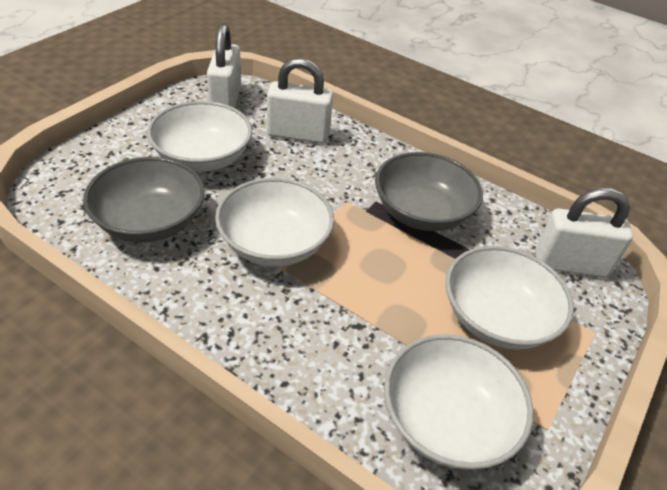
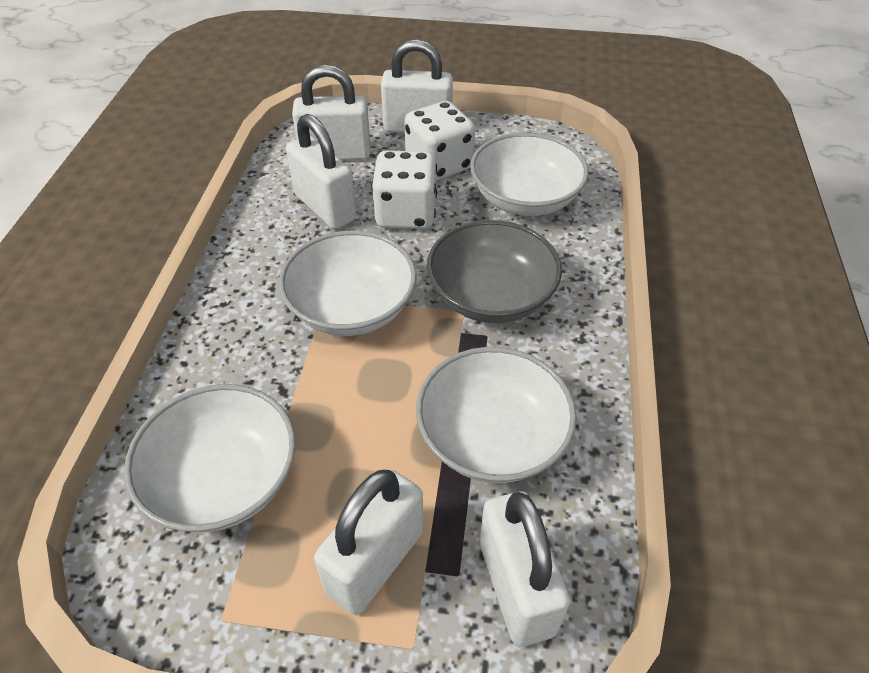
grey bowl: 2 -> 1
white dice: 0 -> 2
white padlock: 3 -> 5

